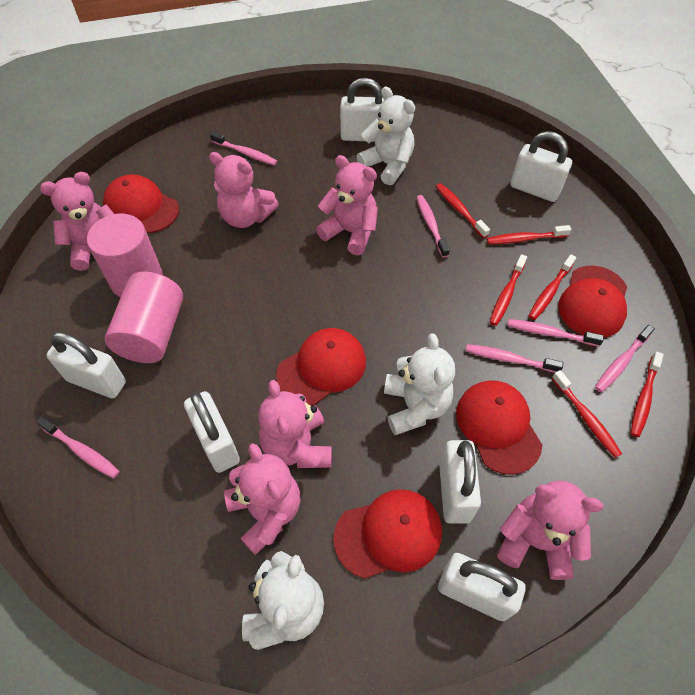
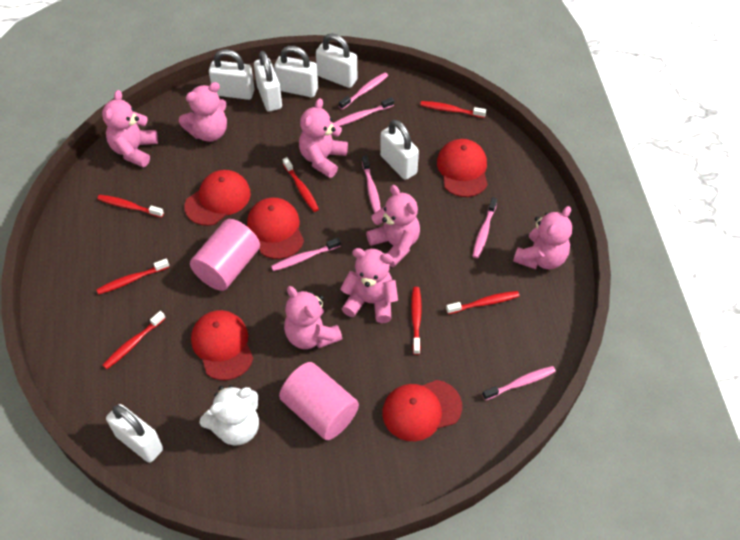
pink teddy bear: 6 -> 7
red toothbrush: 6 -> 7
white teddy bear: 3 -> 1

